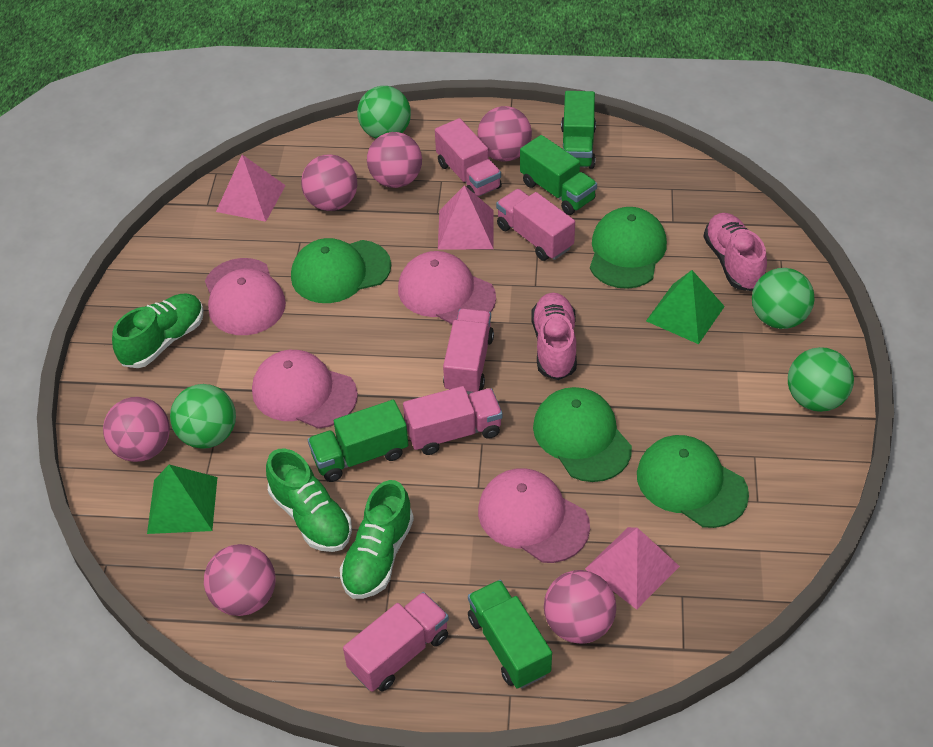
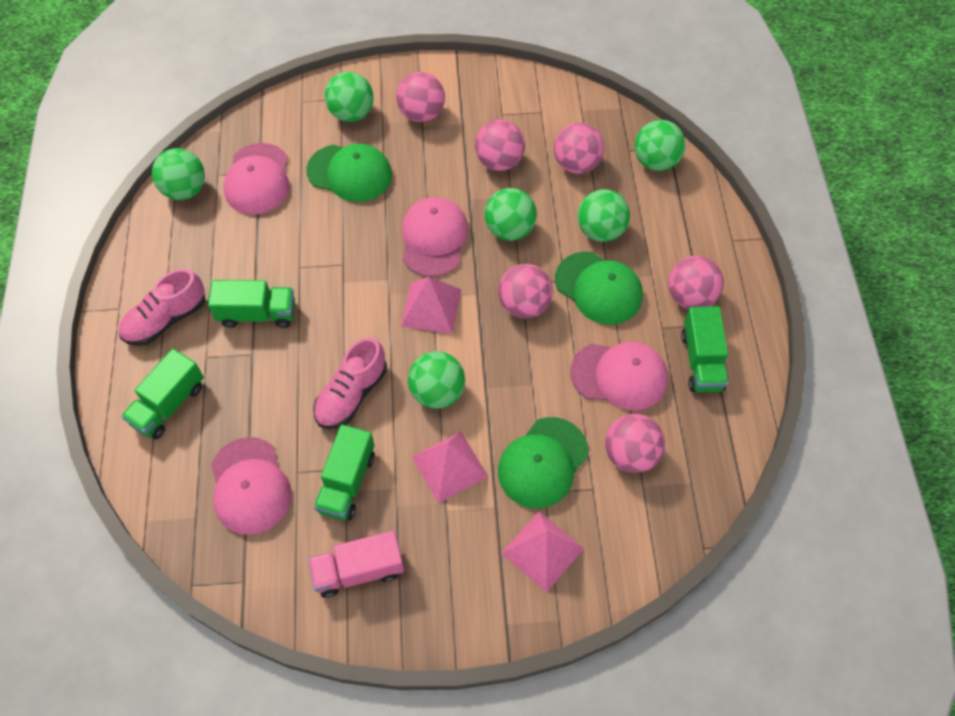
green ball: 4 -> 6
green cap: 4 -> 3
green pyramid: 2 -> 0
green shoe: 3 -> 0
pink truck: 5 -> 1

